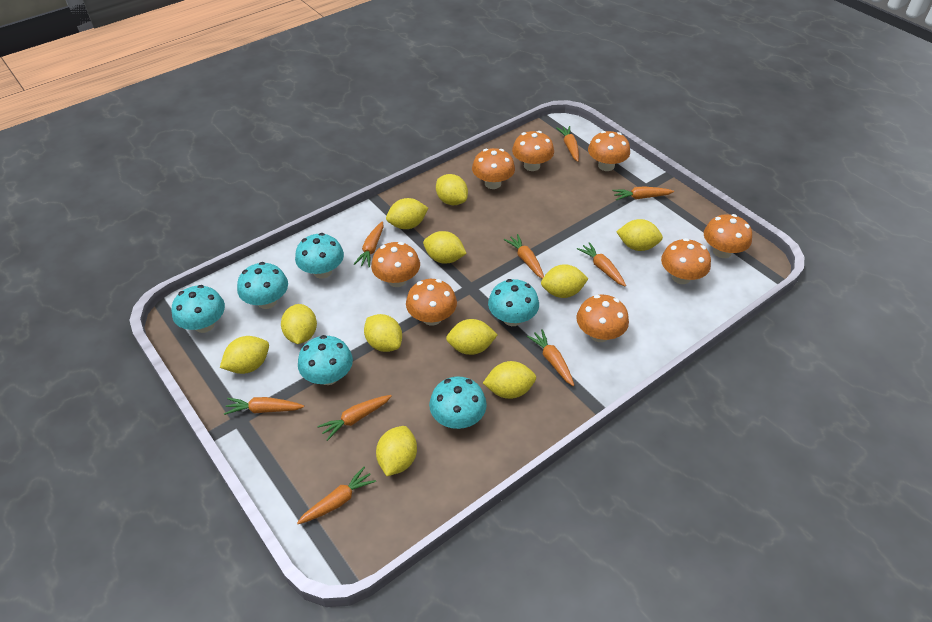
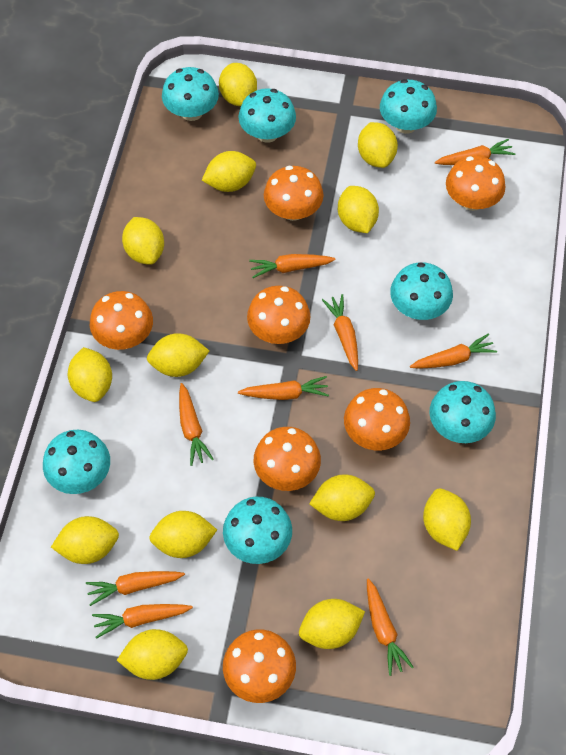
orange mushroom: 8 -> 7
turquoise mushroom: 6 -> 7
yellow lemon: 11 -> 13

